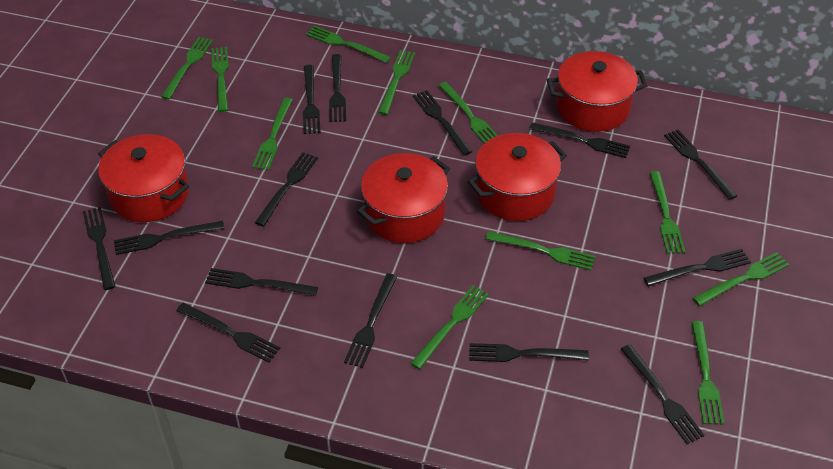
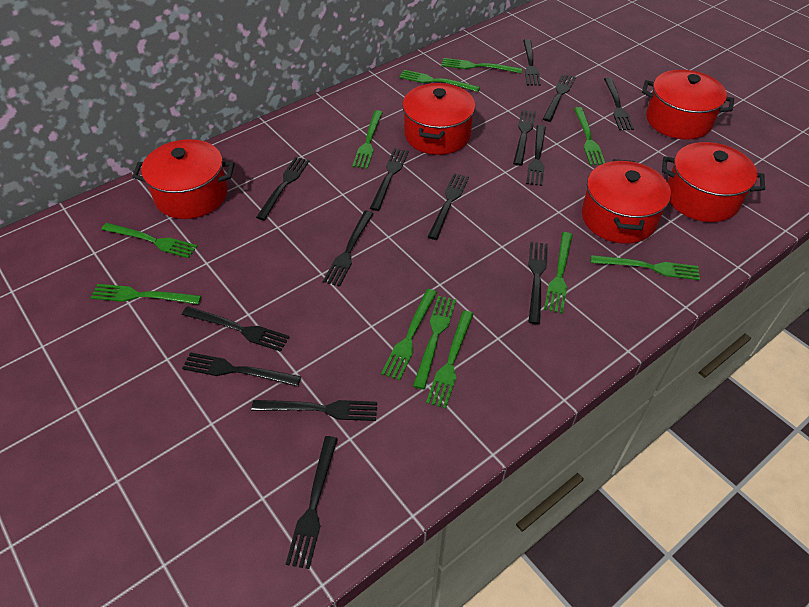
red pot: 4 -> 5

